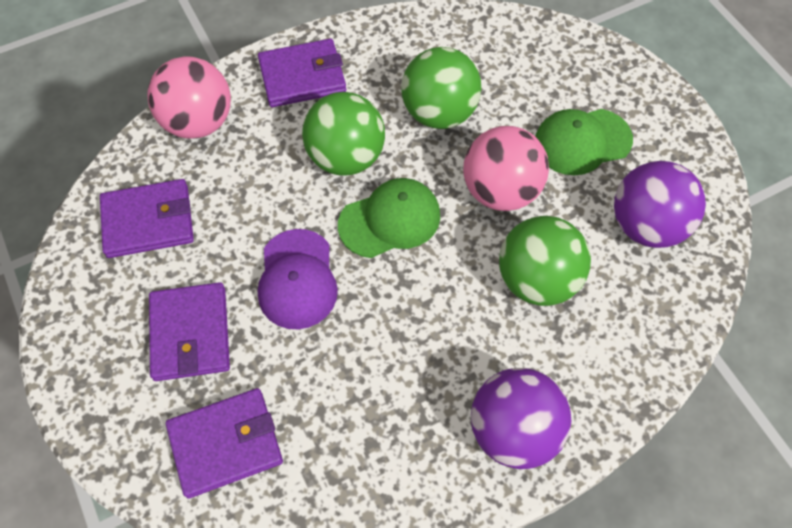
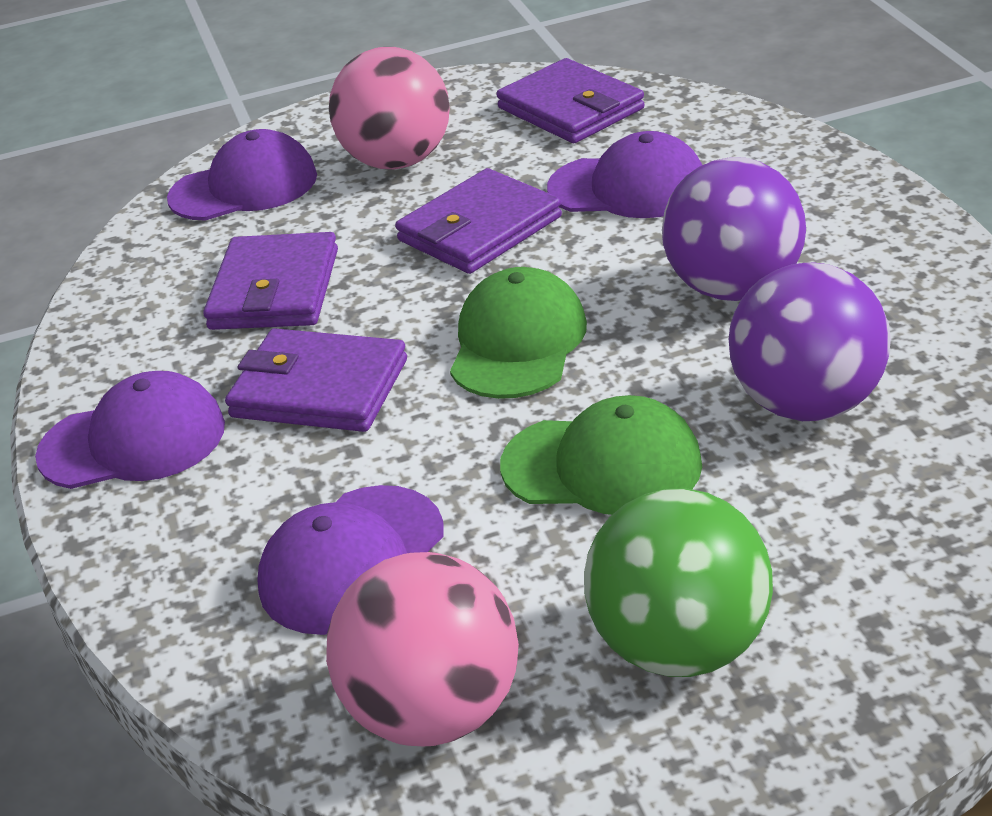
green ball: 3 -> 1
purple cap: 1 -> 4

